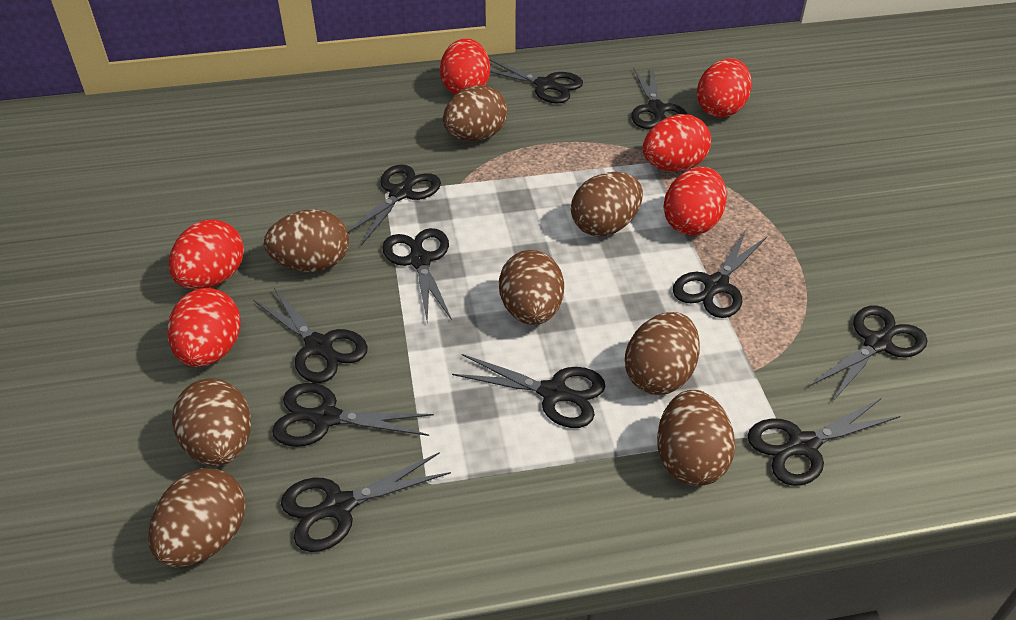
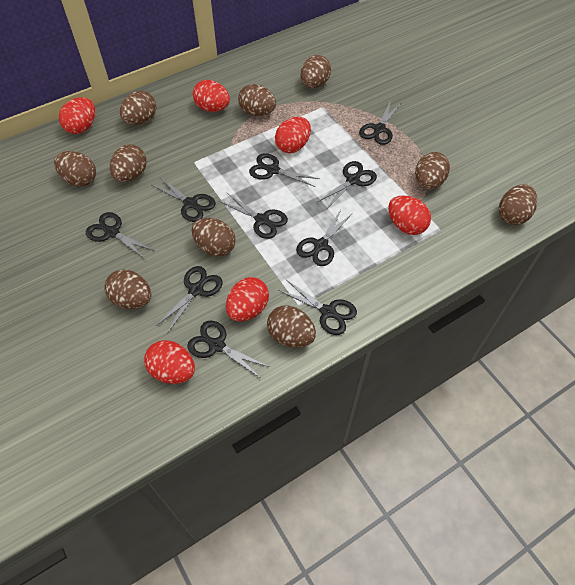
black scissors: 11 -> 10
brown egg: 8 -> 10

